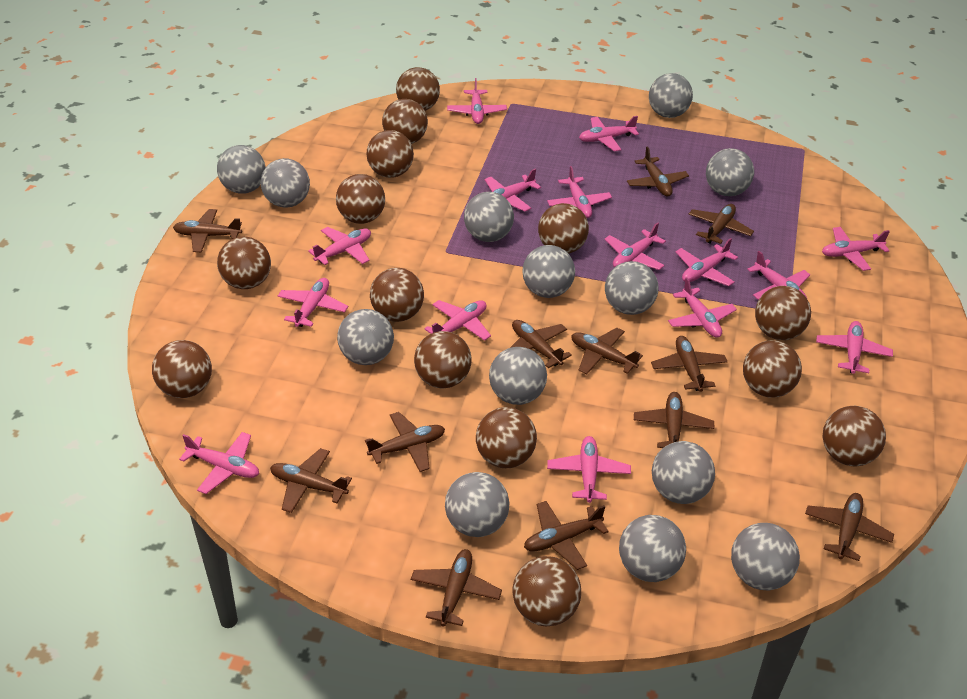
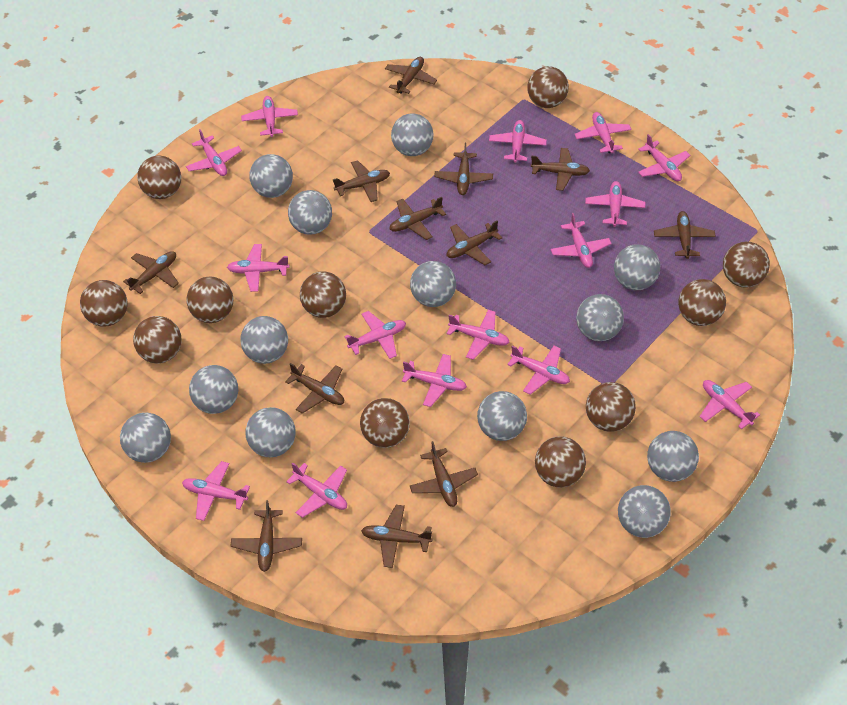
brown ball: 14 -> 11

